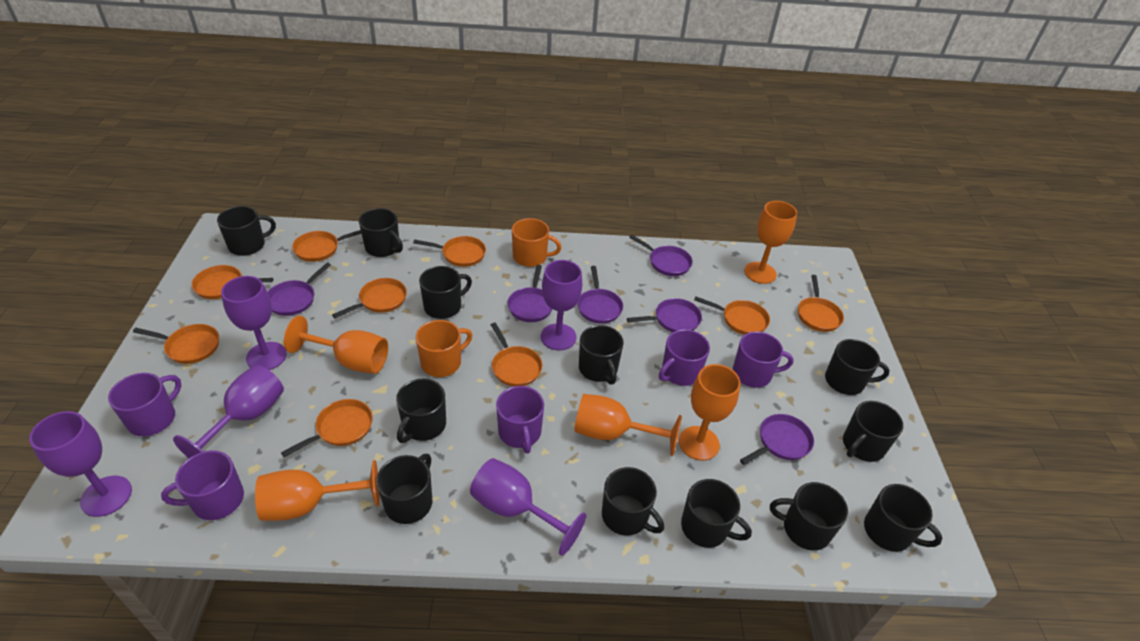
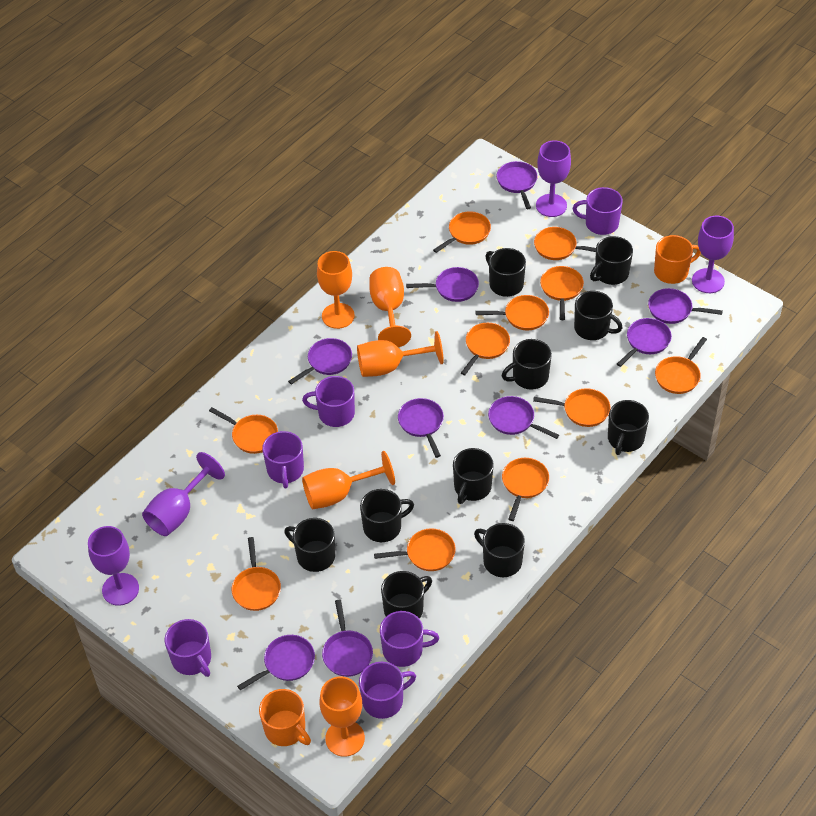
black mug: 12 -> 10
orange pan: 9 -> 11
purple goblet: 5 -> 4
purple mug: 5 -> 6
purple pan: 6 -> 9

